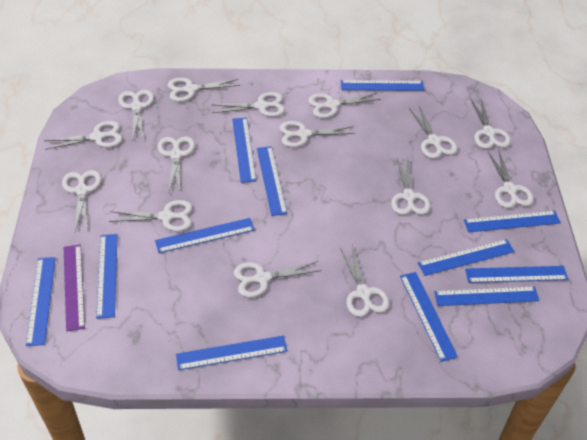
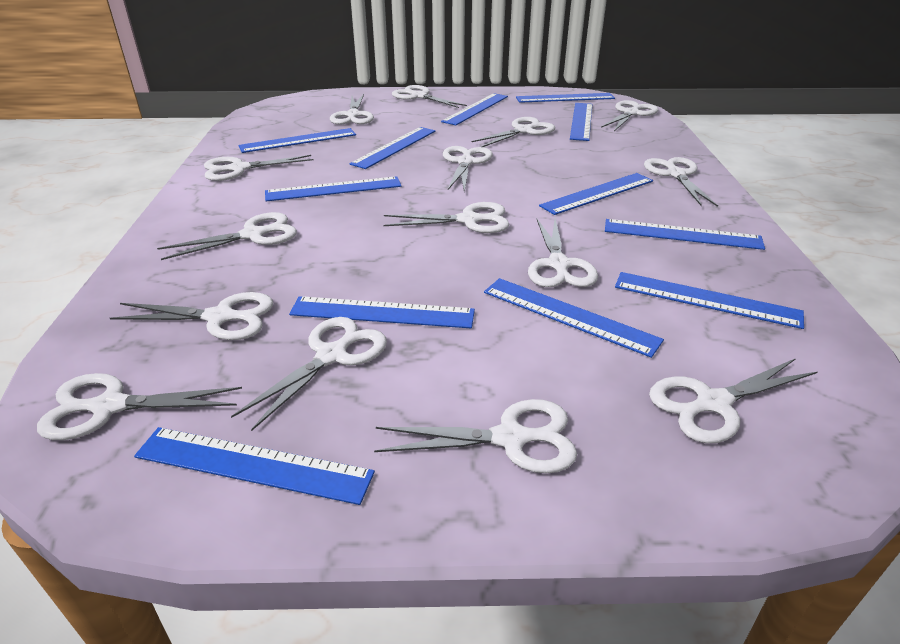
purple ruler: 1 -> 0

